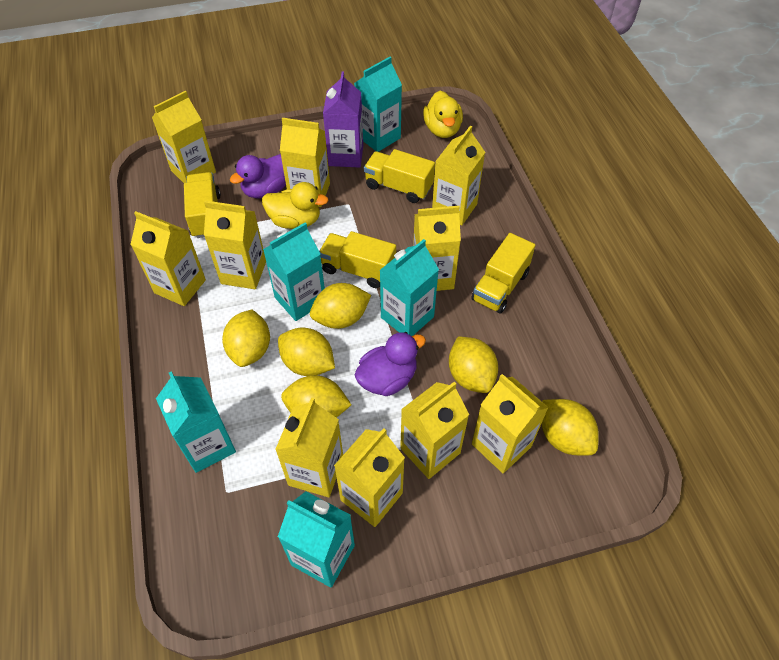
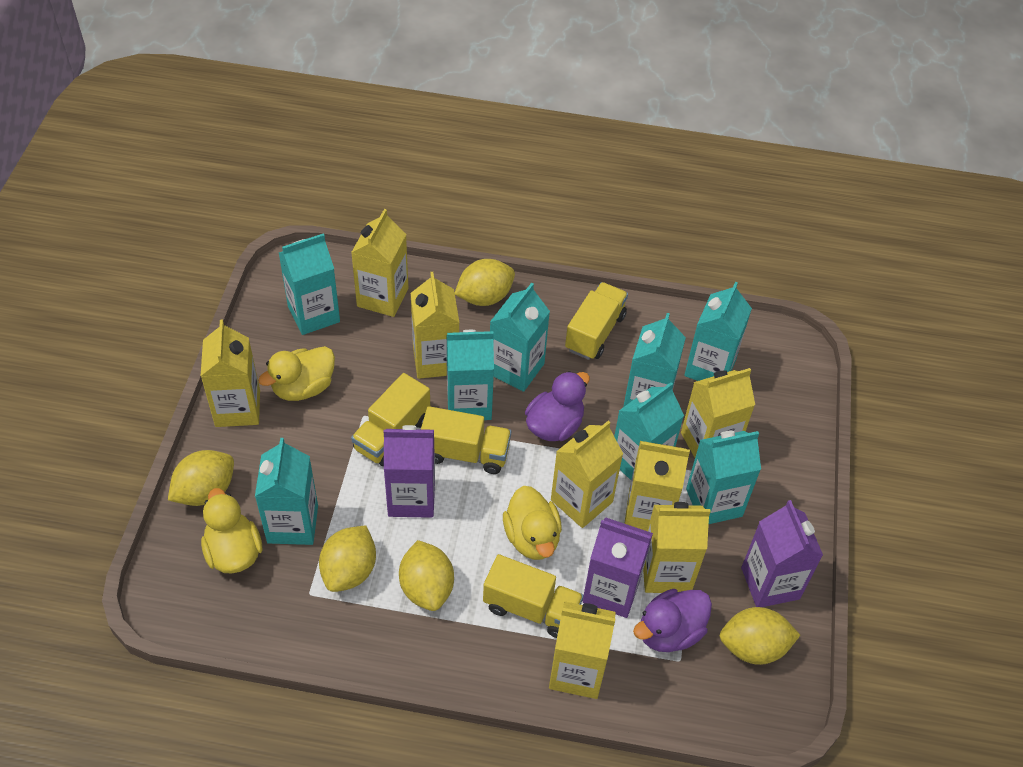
purple carton: 1 -> 3
turquoise carton: 5 -> 8
yellow carton: 10 -> 8
yellow duck: 2 -> 3
yellow lemon: 6 -> 5

